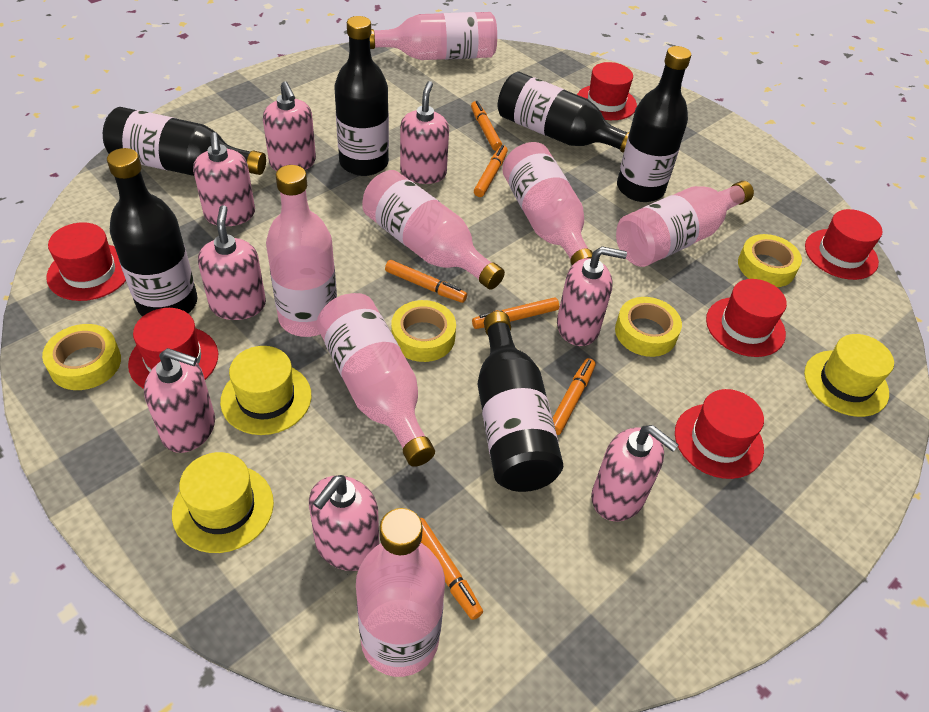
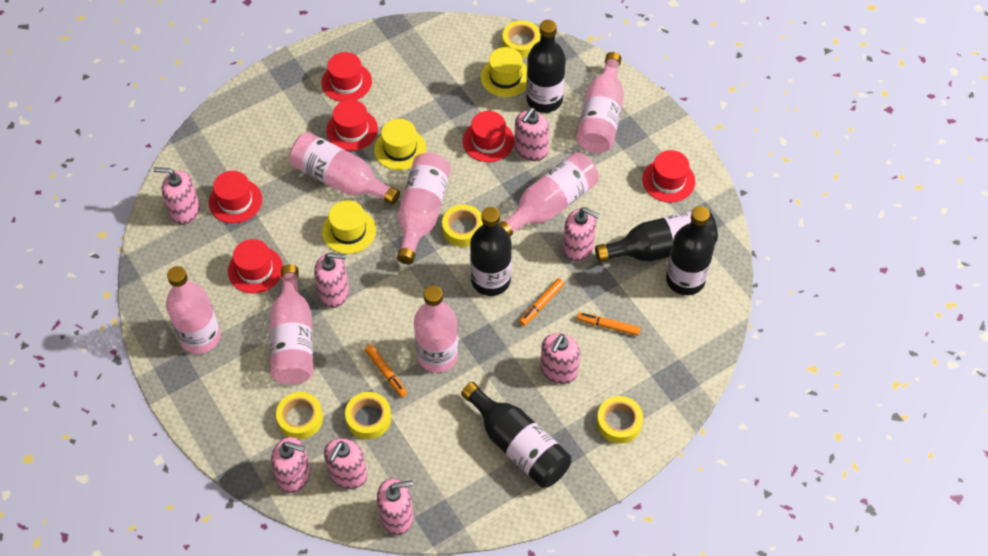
black bottle: 6 -> 5
orange marker: 6 -> 3
yellow tape: 4 -> 5

